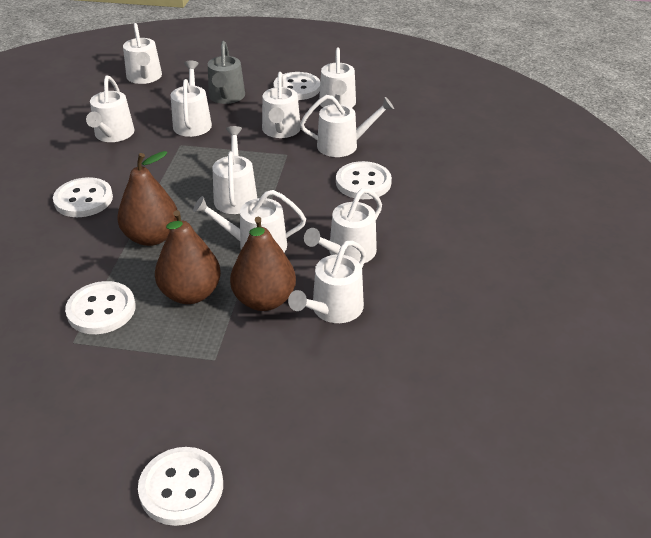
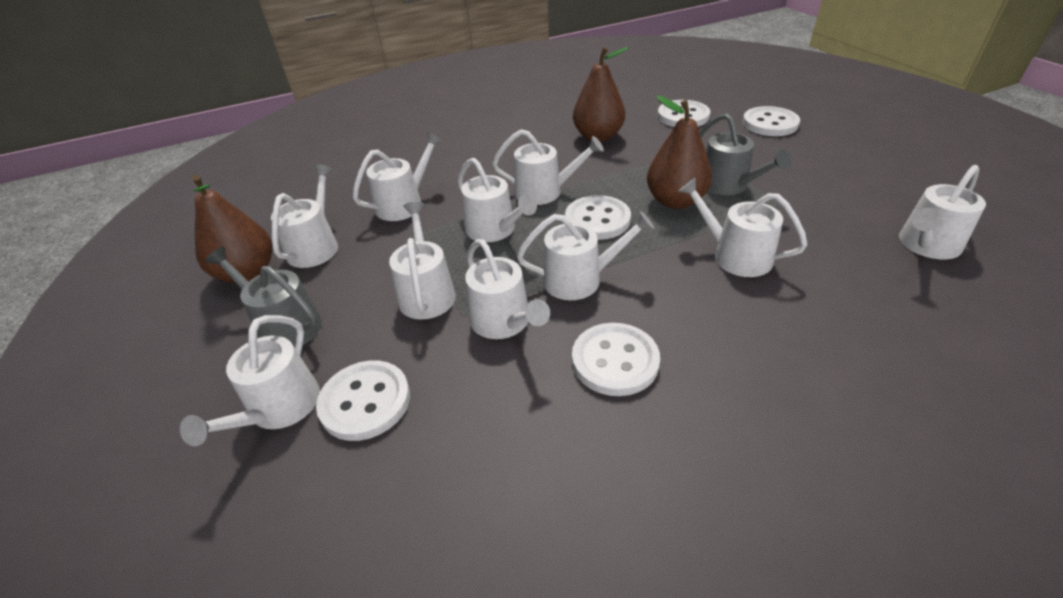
grey watering can: 1 -> 2

